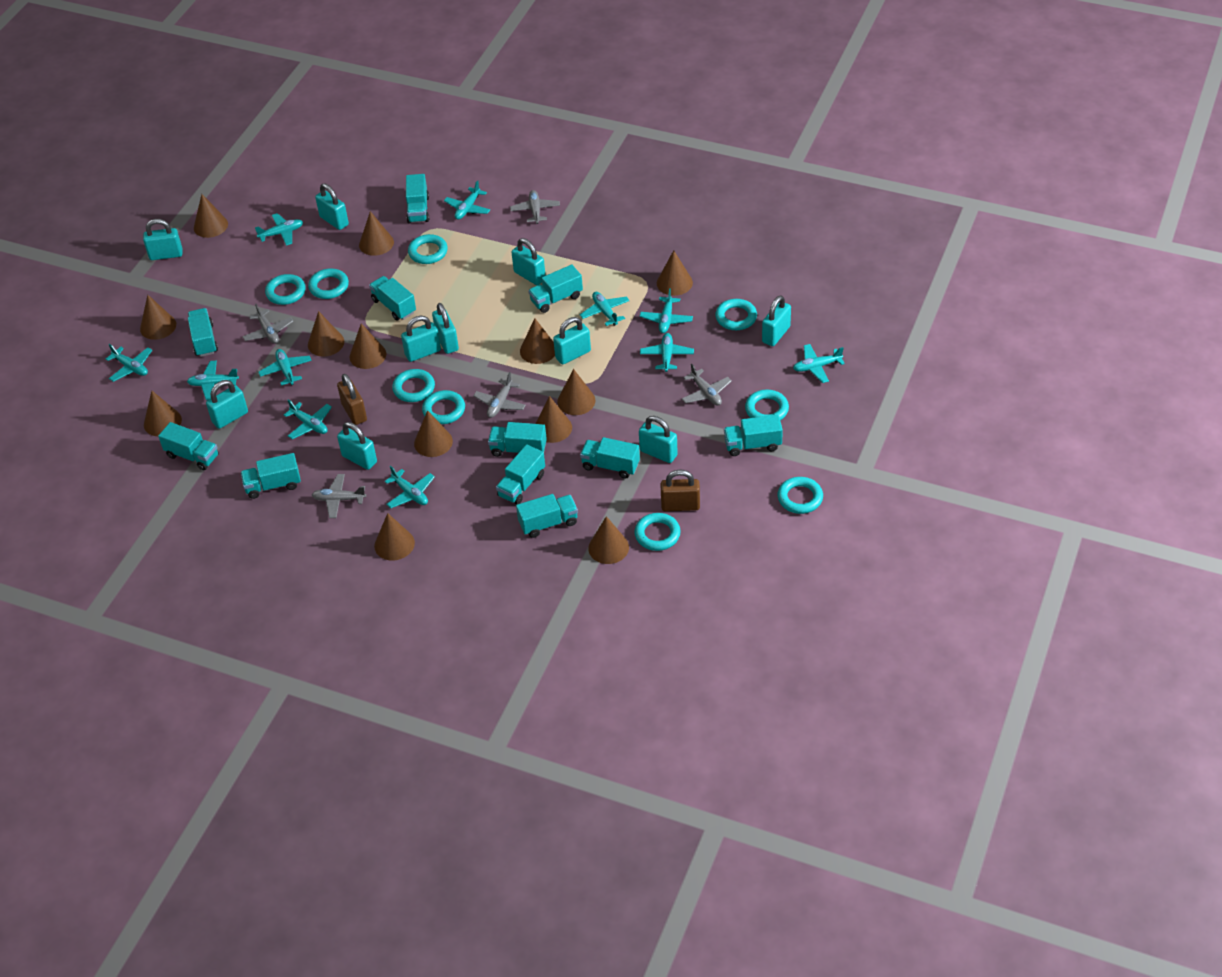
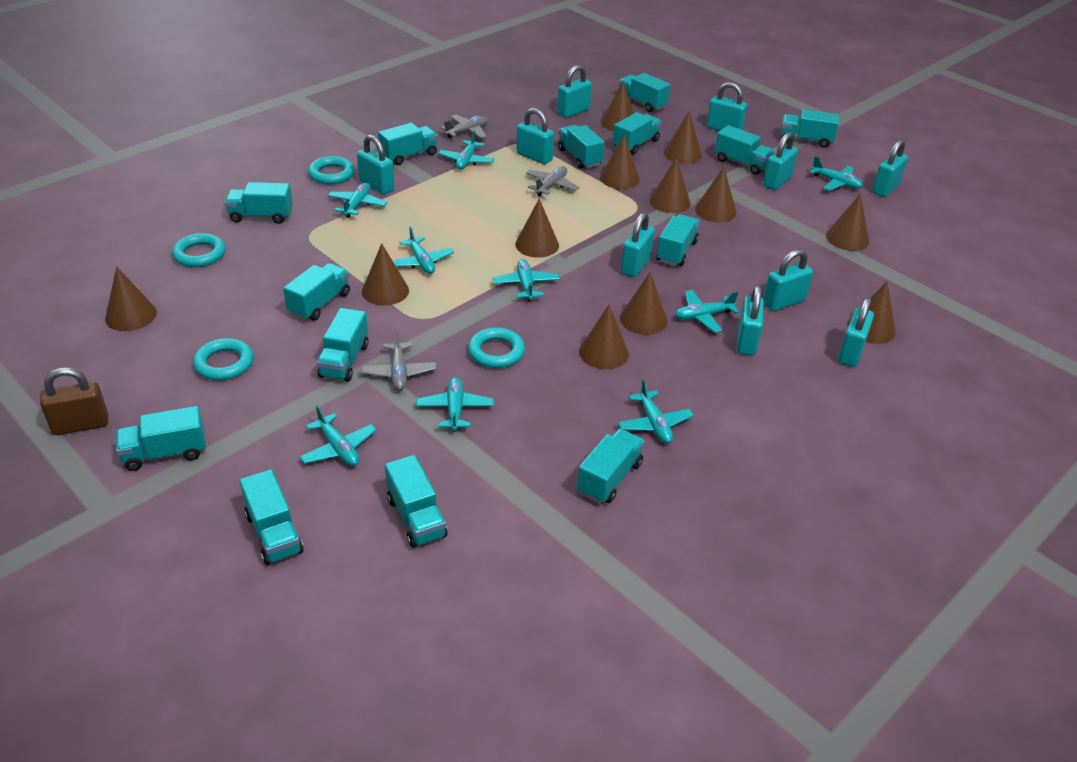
brown cone: 13 -> 12
brown padlock: 2 -> 1
grey plane: 5 -> 3
turquoise plane: 11 -> 9
turquoise ring: 9 -> 4
turquoise truck: 11 -> 14

